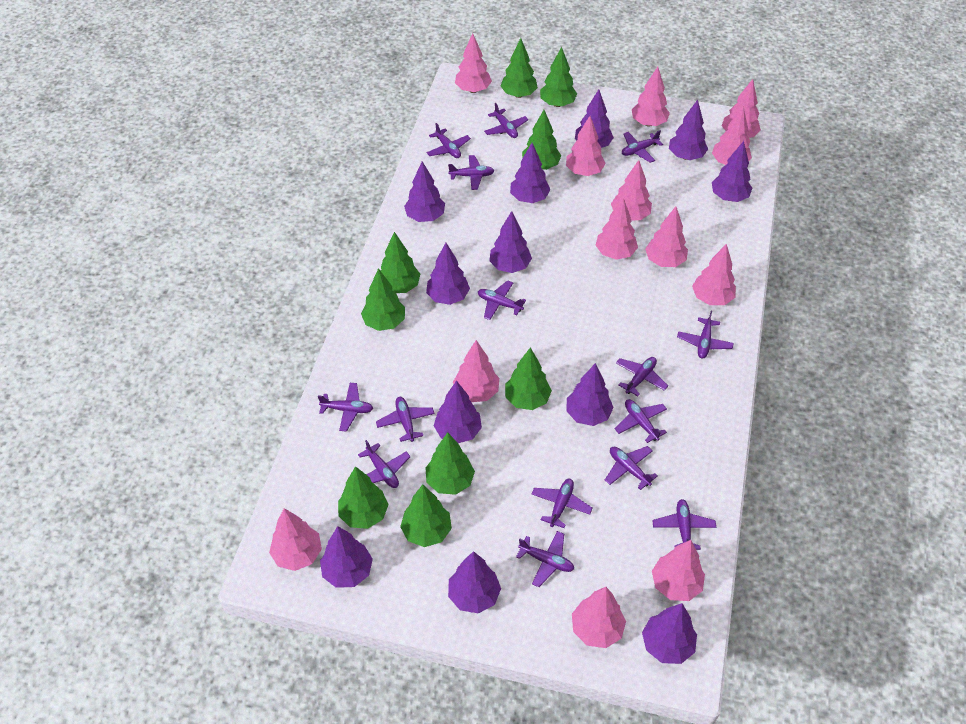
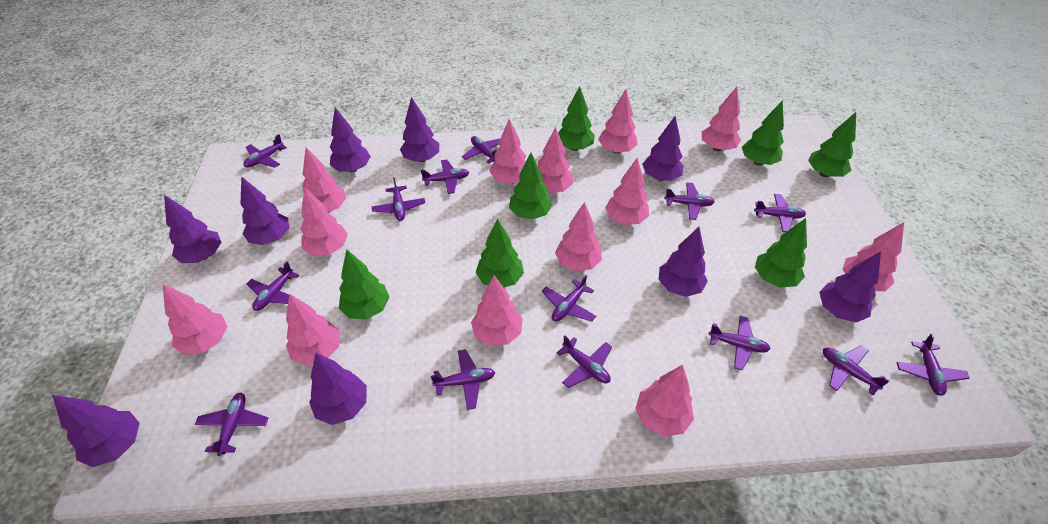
green tree: 9 -> 7
purple plane: 15 -> 14
purple tree: 12 -> 9

